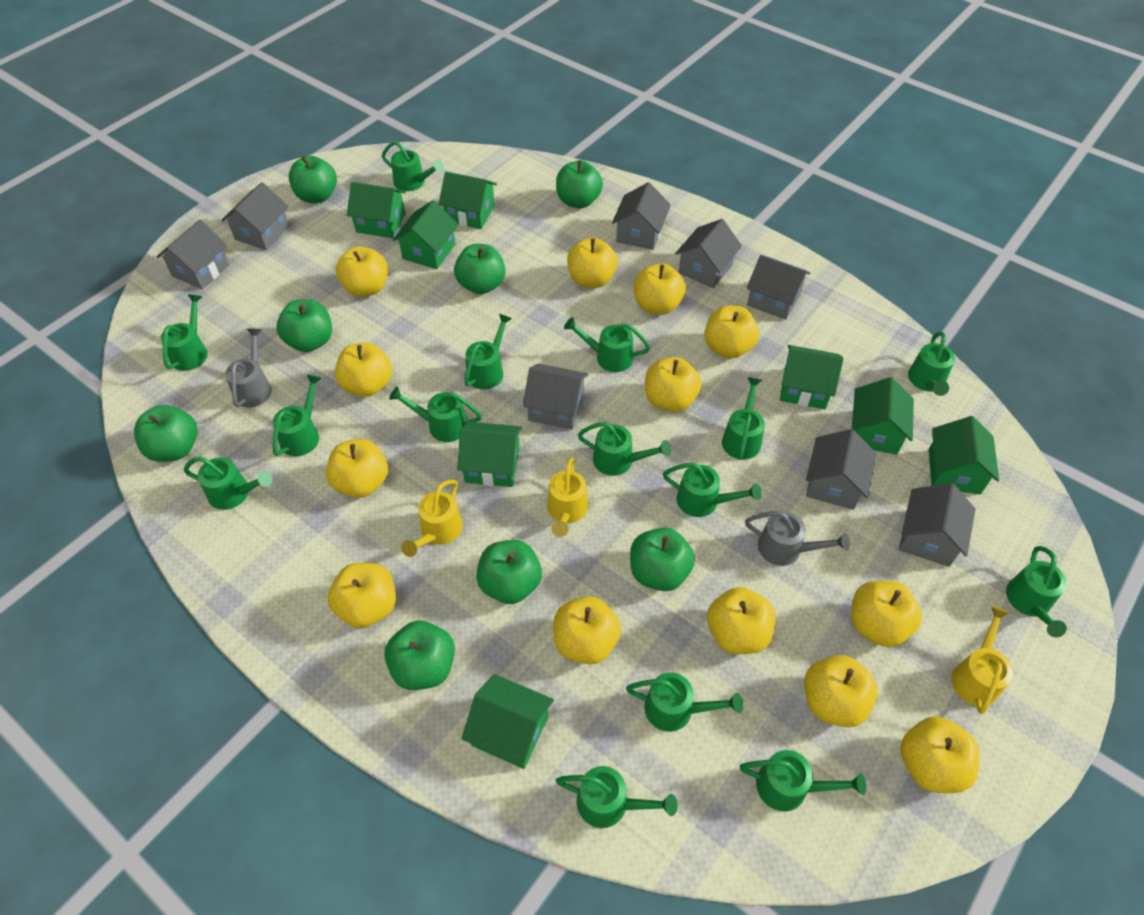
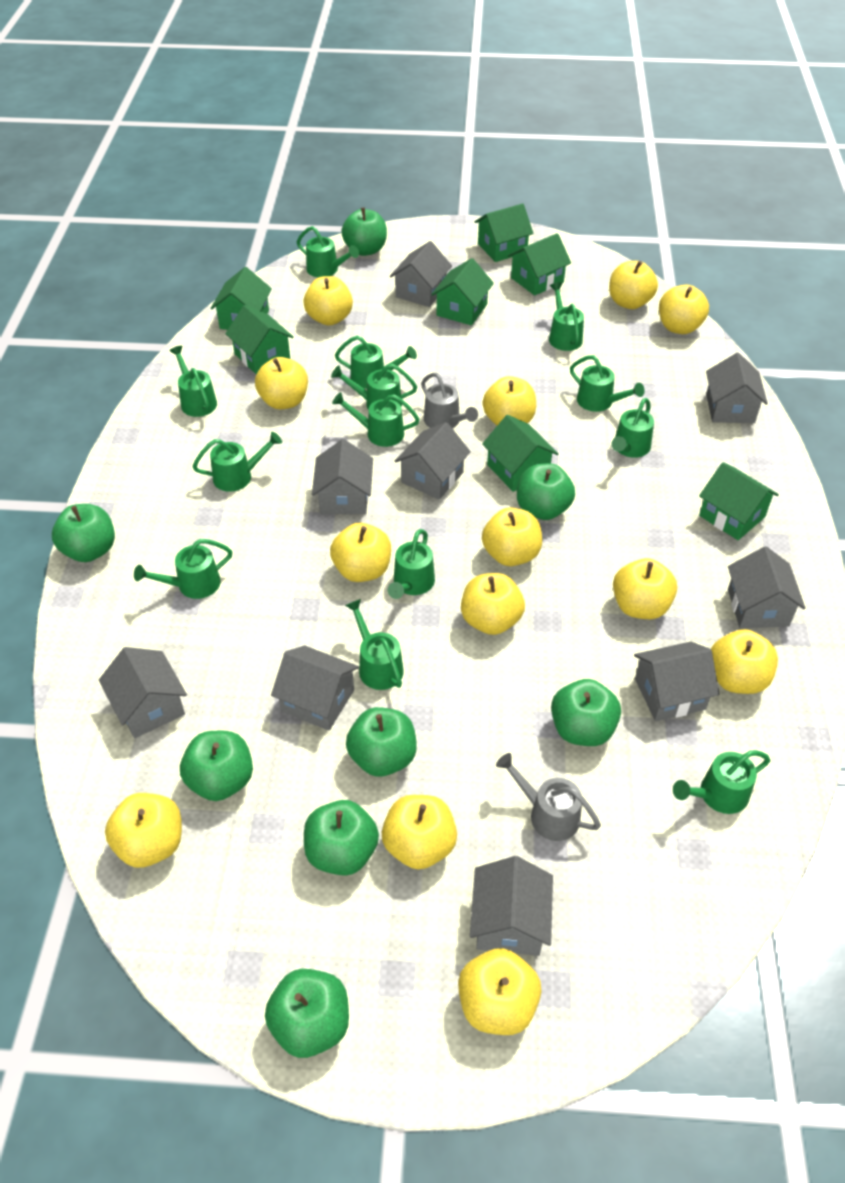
green house: 8 -> 7
green watering can: 15 -> 13
grey house: 8 -> 9
yellow watering can: 3 -> 0

